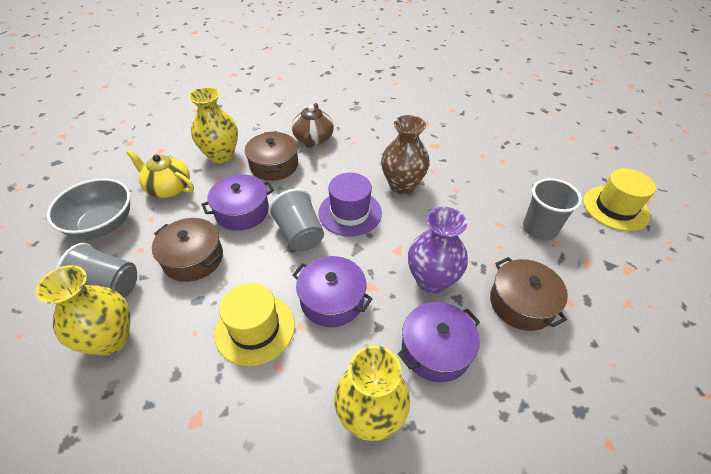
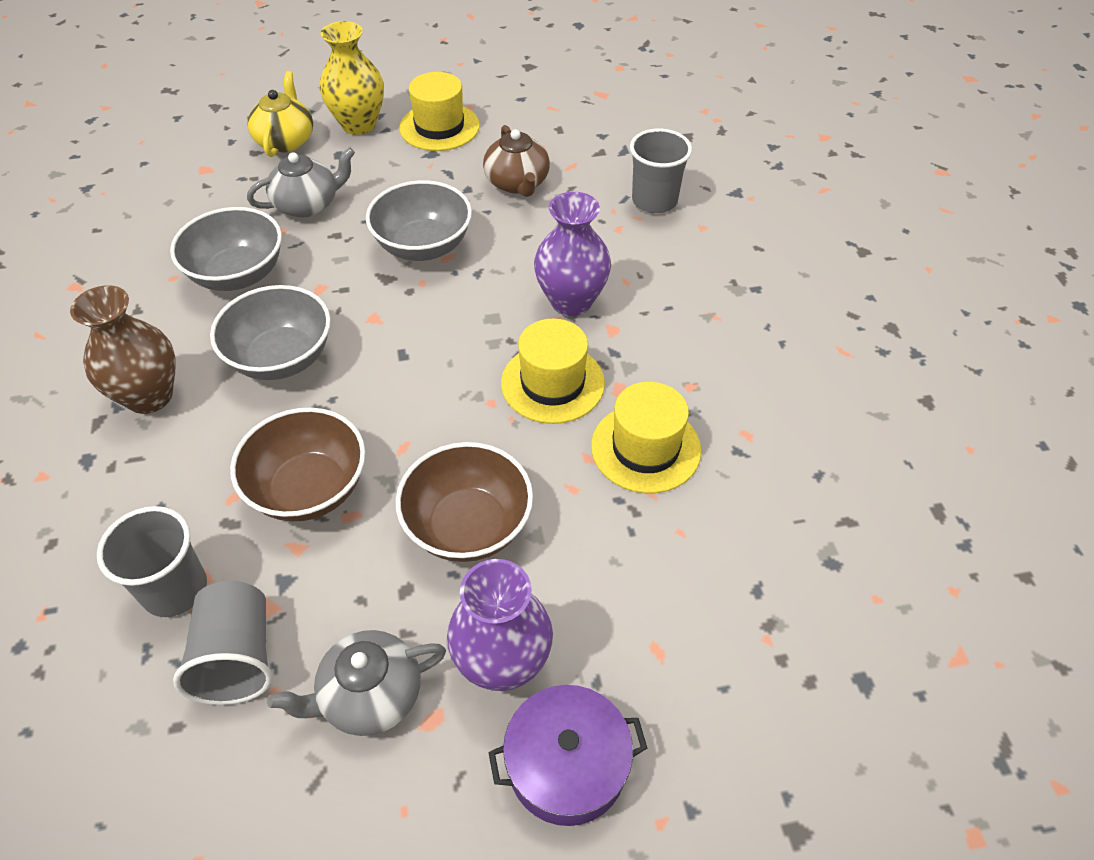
brown bowl: 0 -> 2
brown pot: 3 -> 0
grey bowl: 1 -> 3
grey teapot: 0 -> 2
purple hat: 1 -> 0
purple pot: 3 -> 1
purple vase: 1 -> 2
yellow hat: 2 -> 3
yellow vase: 3 -> 1

